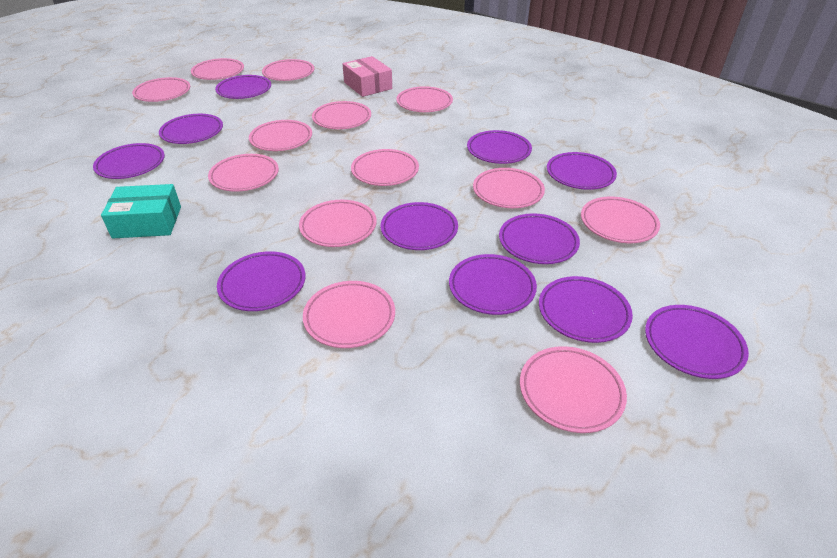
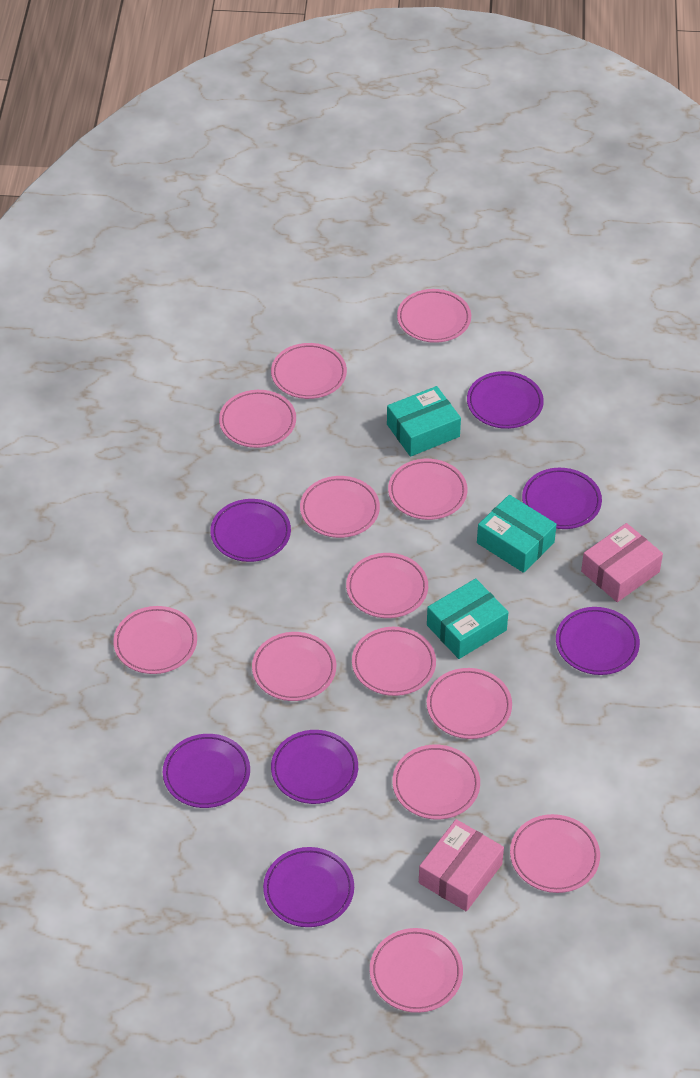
pink box: 1 -> 2
purple plate: 11 -> 7
turquoise box: 1 -> 3

